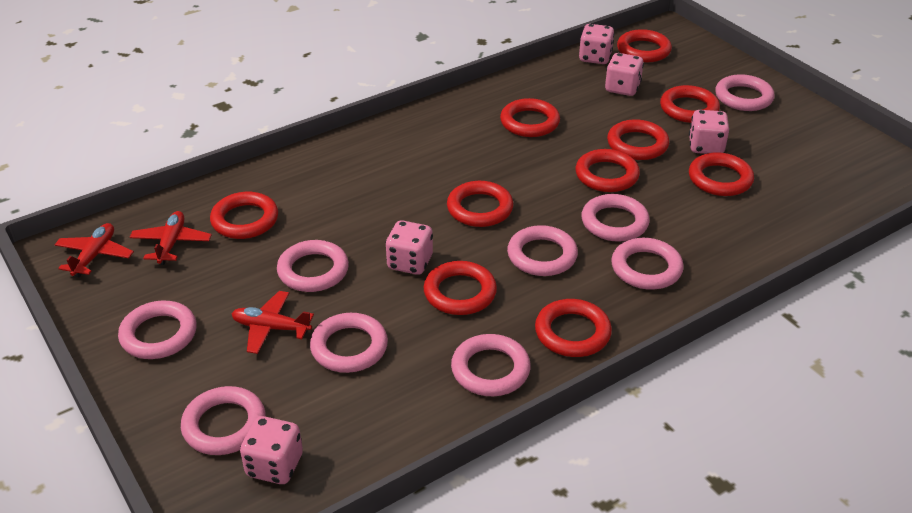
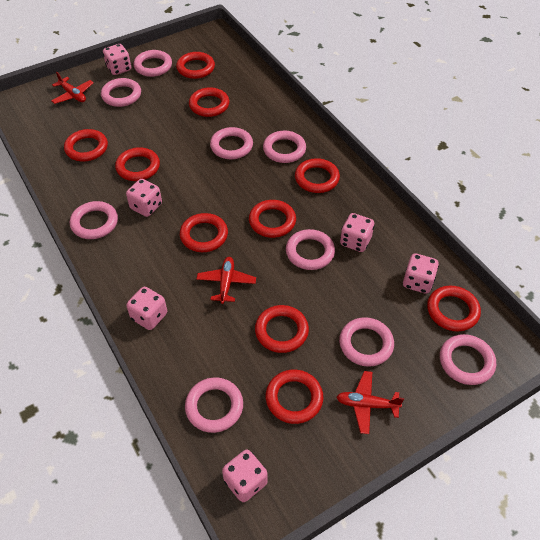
pink dice: 5 -> 6

